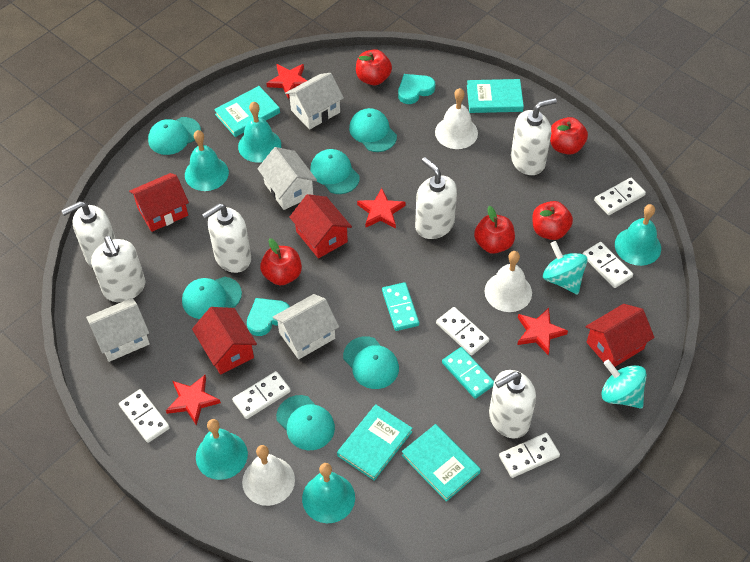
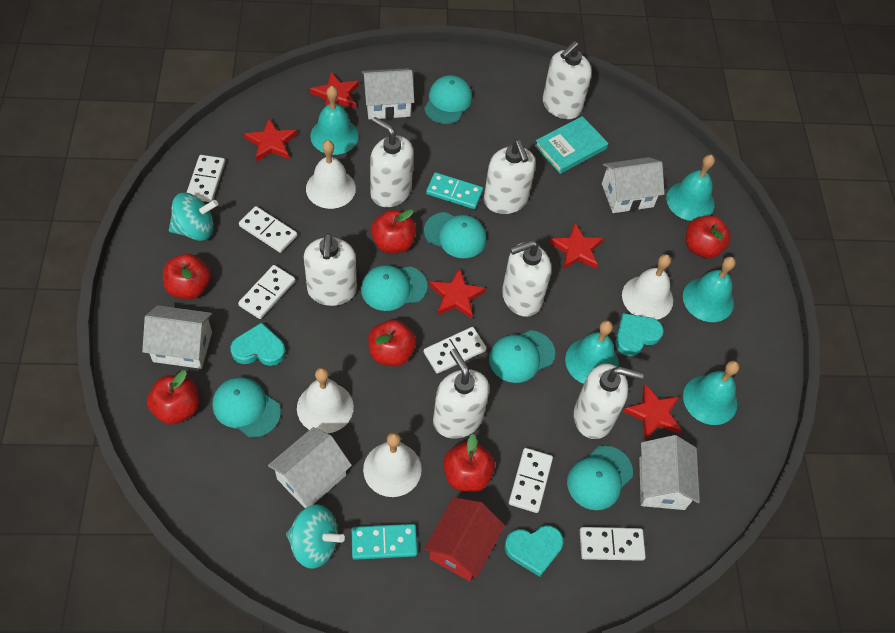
red apple: 5 -> 6
red house: 4 -> 1
red star: 4 -> 5
turquoise book: 4 -> 1
turquoise heart: 2 -> 3
white bell: 3 -> 4
white house: 4 -> 5
white soap dispenser: 6 -> 7

